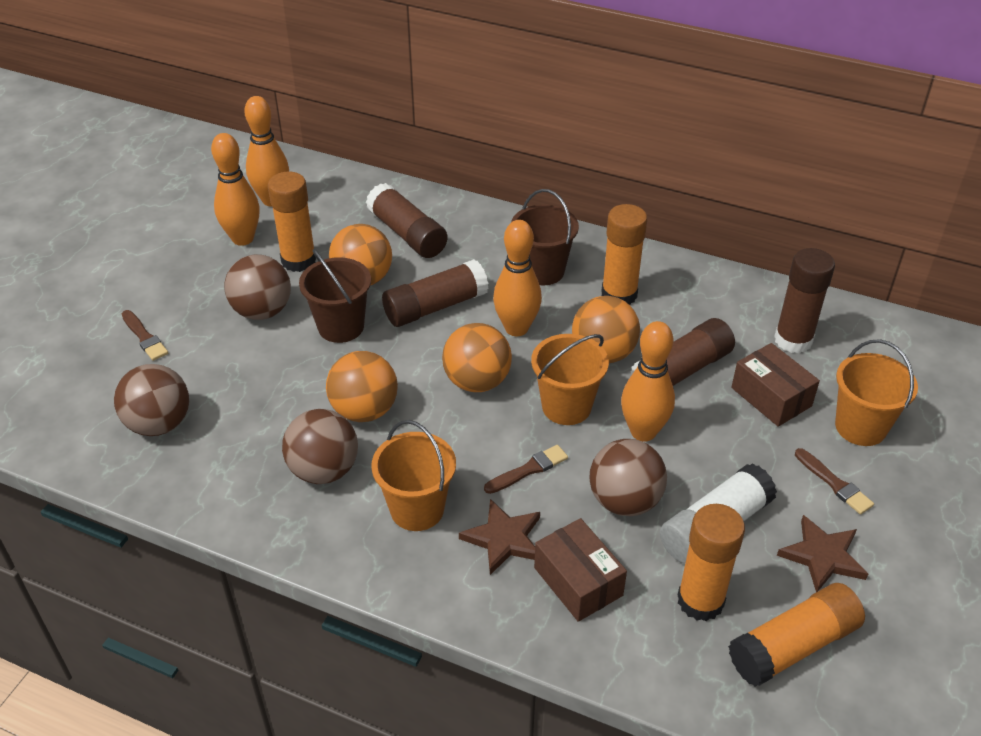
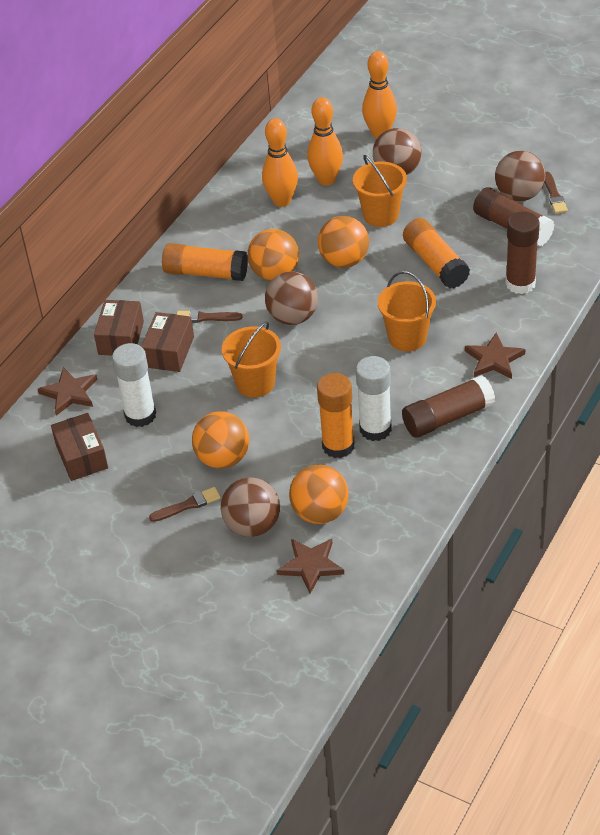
brown box: 2 -> 3
brown bucket: 2 -> 0
brown glue stick: 4 -> 3
brown star: 2 -> 3
orange bowling pin: 4 -> 3
orange glue stick: 4 -> 3
white glue stick: 1 -> 2

